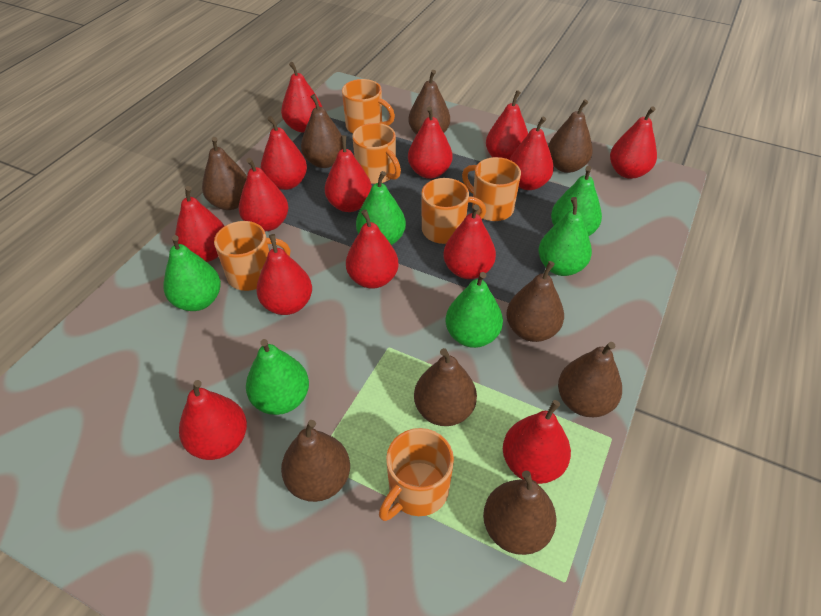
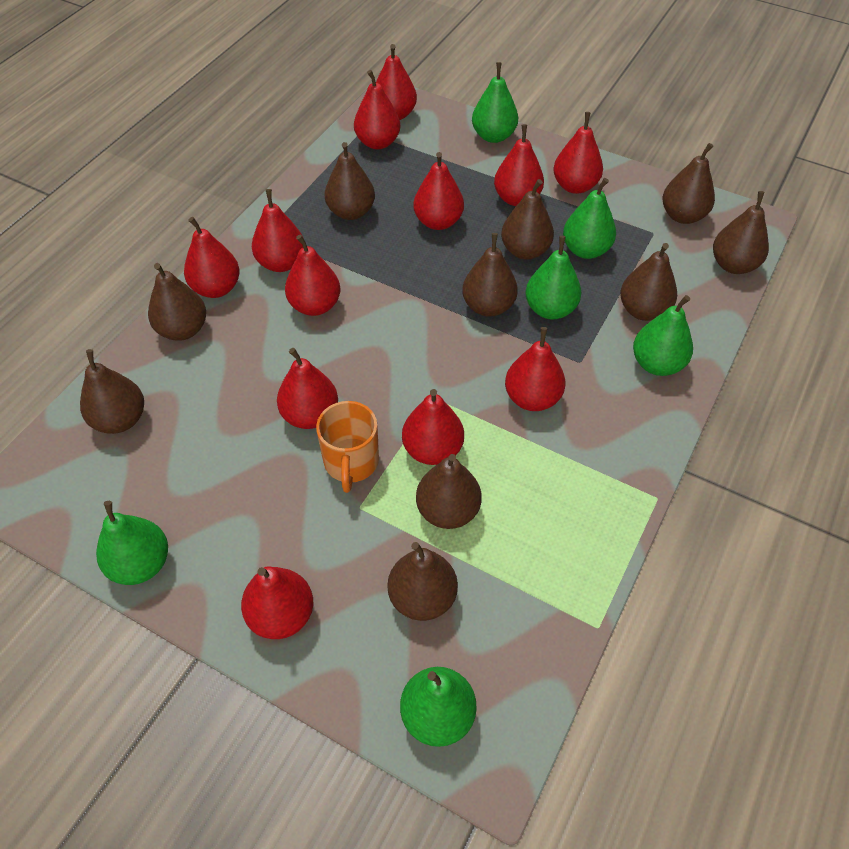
brown pear: 9 -> 10
orange mug: 6 -> 1
red pear: 14 -> 12

